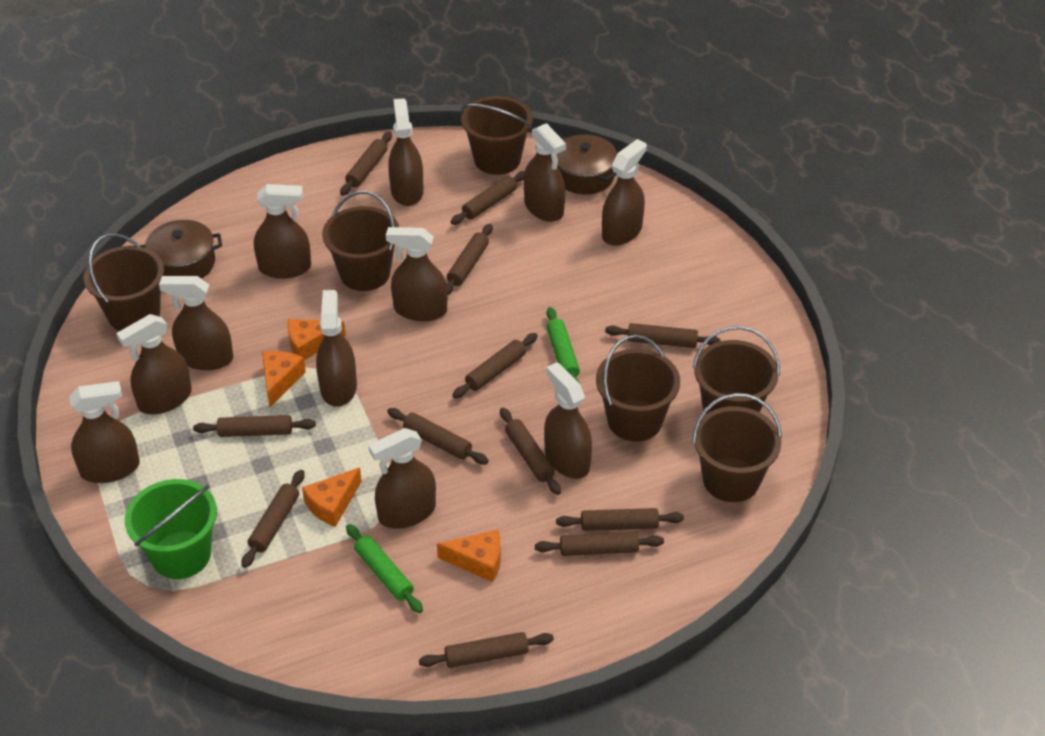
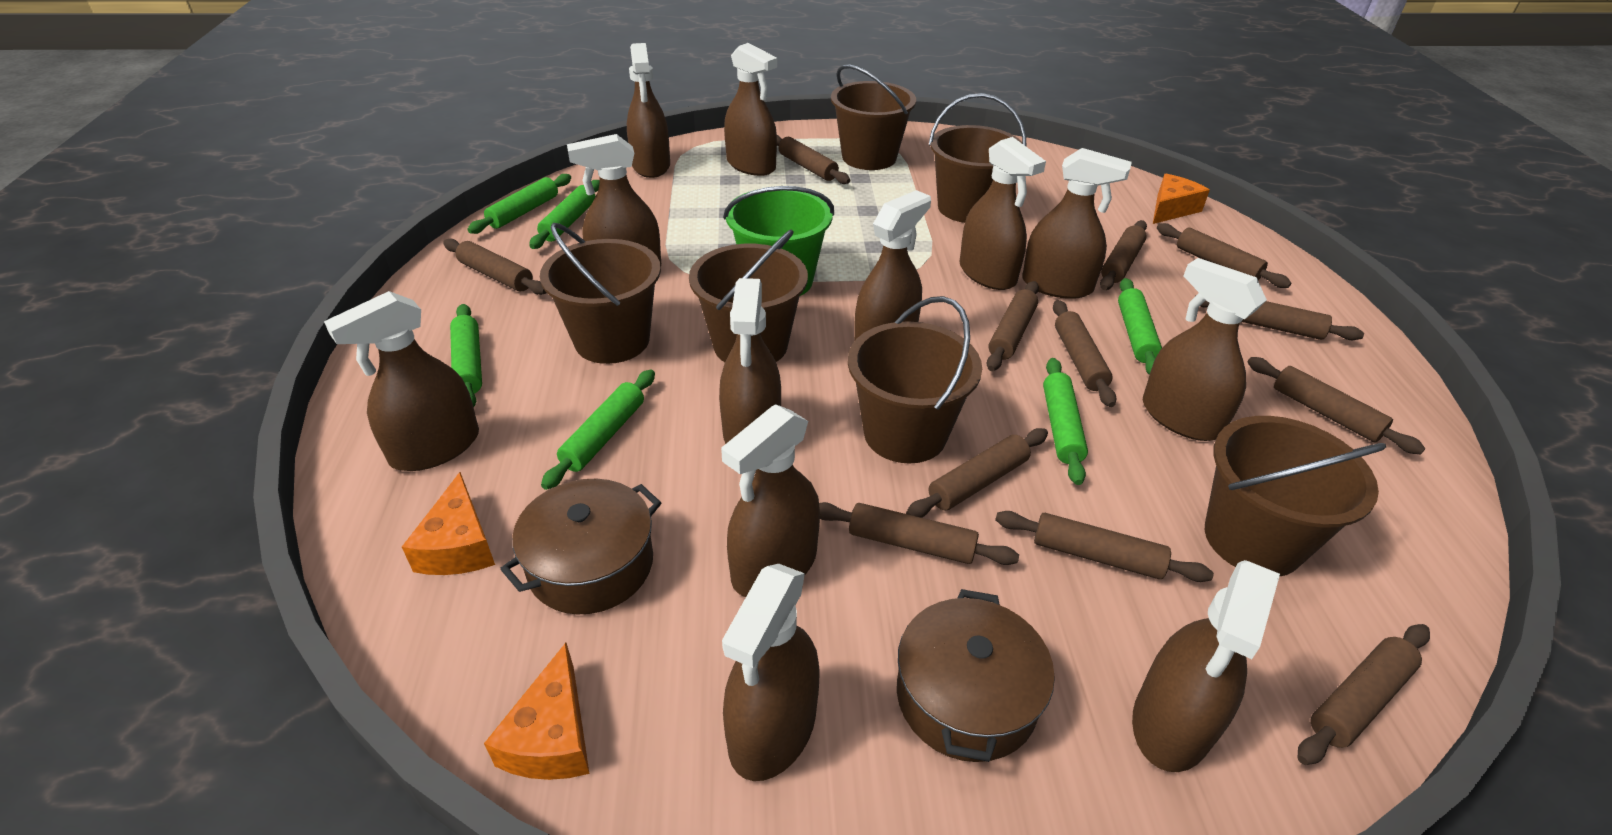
brown spray bottle: 11 -> 12
green rolling pin: 2 -> 6
orange cheese: 4 -> 3

